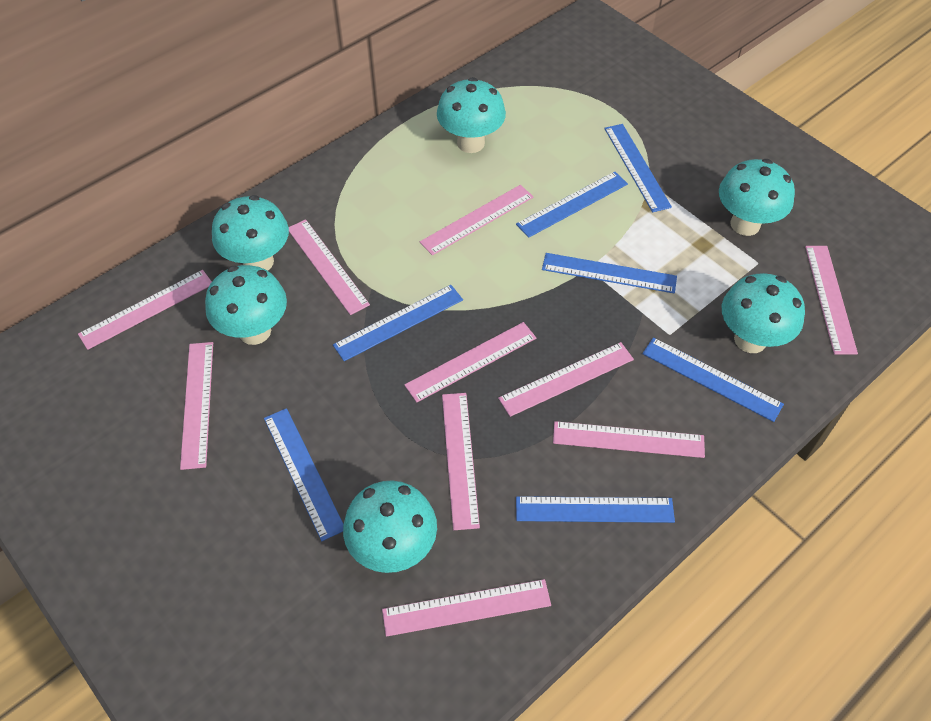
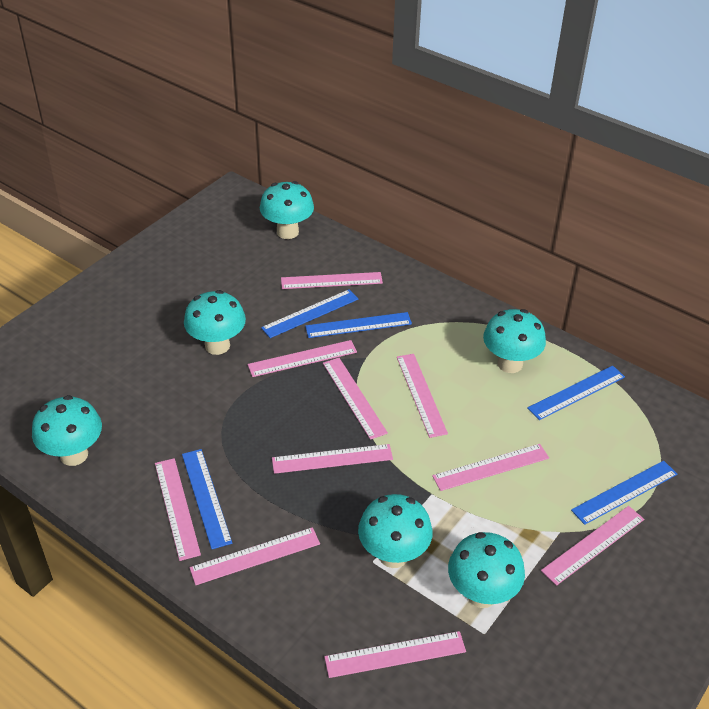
blue ruler: 7 -> 5

